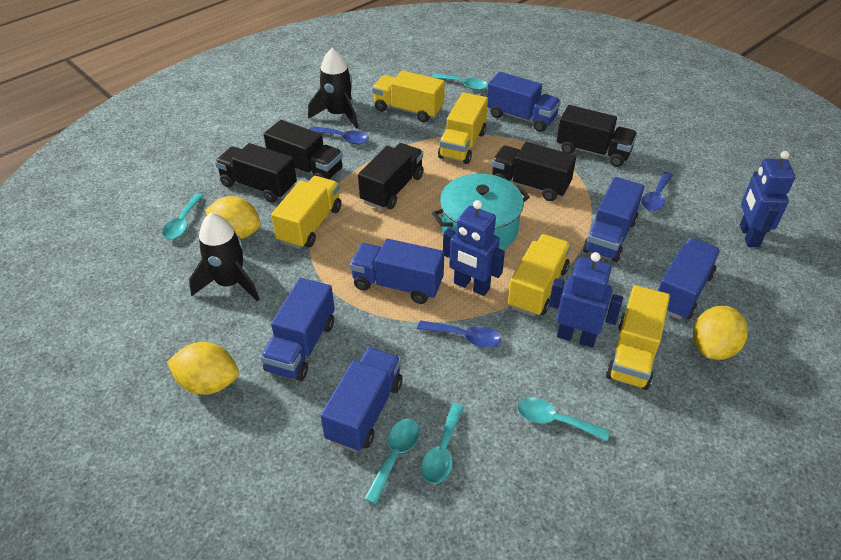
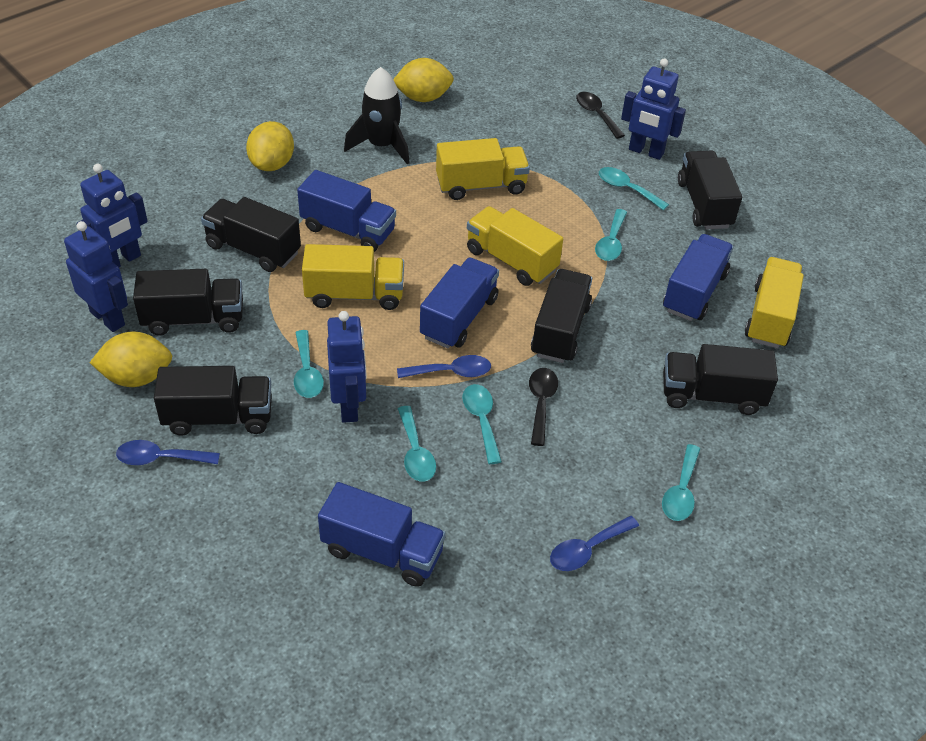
black rocket: 2 -> 1
black spoon: 0 -> 2
black truck: 5 -> 6
blue robot: 3 -> 4
blue truck: 6 -> 4
turquoise pot: 1 -> 0
turquoise spoon: 5 -> 6
yellow truck: 5 -> 4

